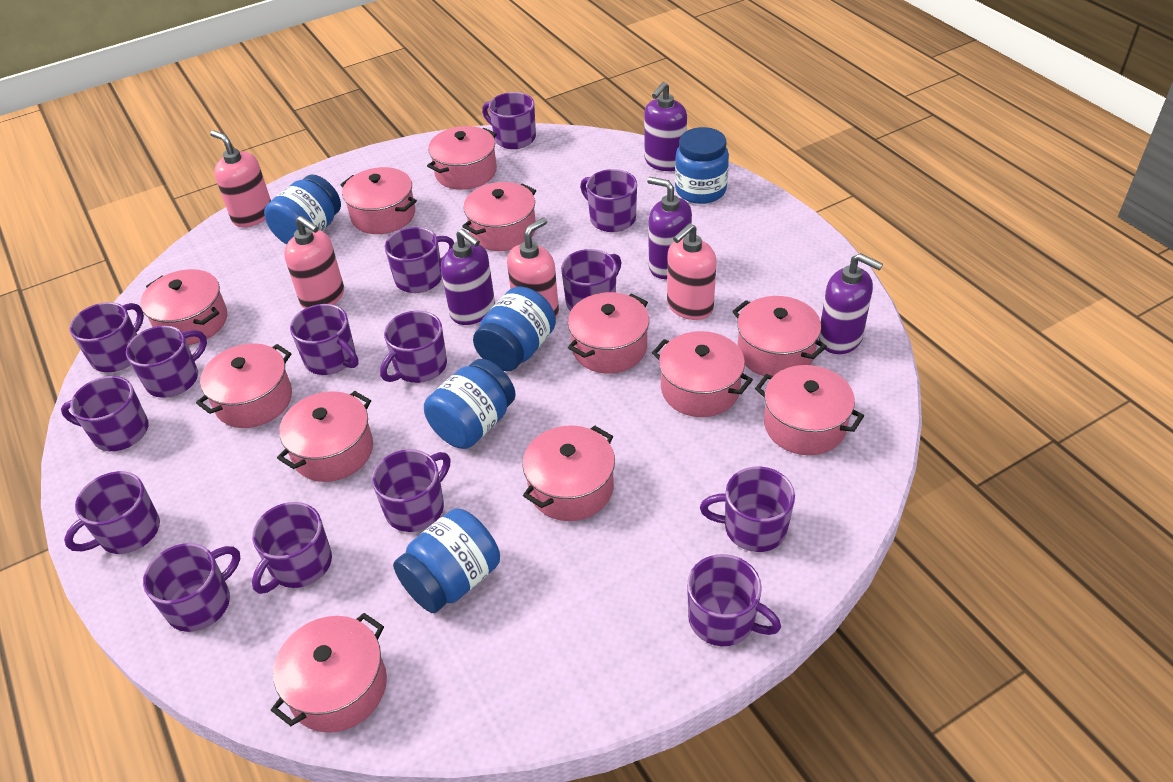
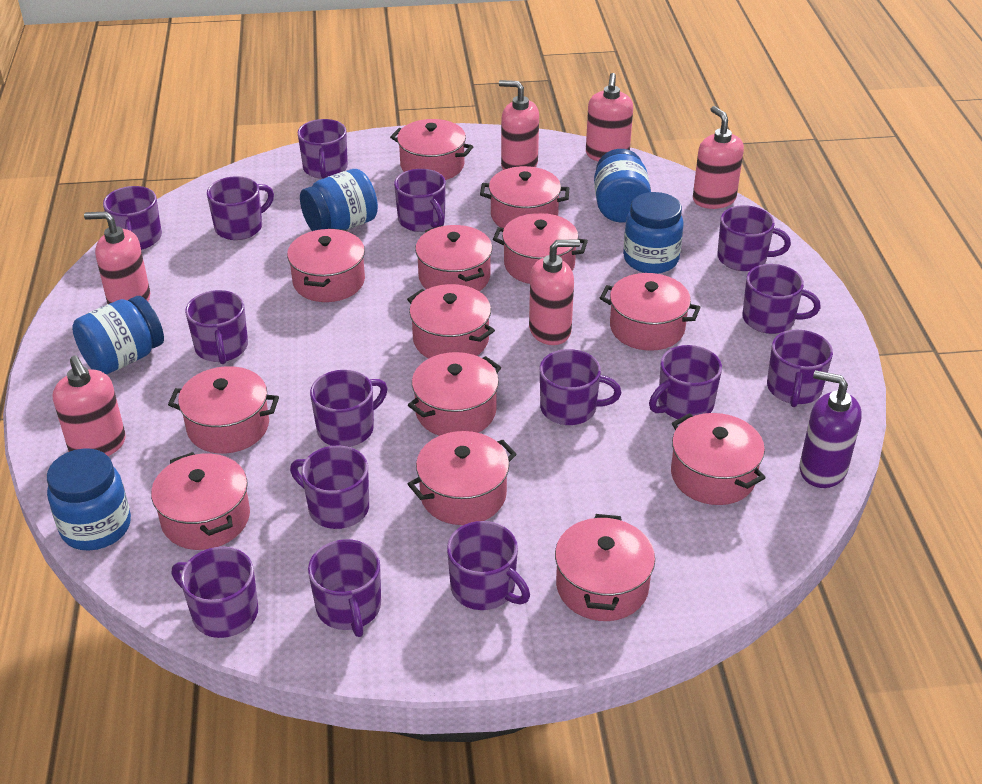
pink pot: 12 -> 13
pink soap dispenser: 4 -> 6
purple soap dispenser: 4 -> 1

